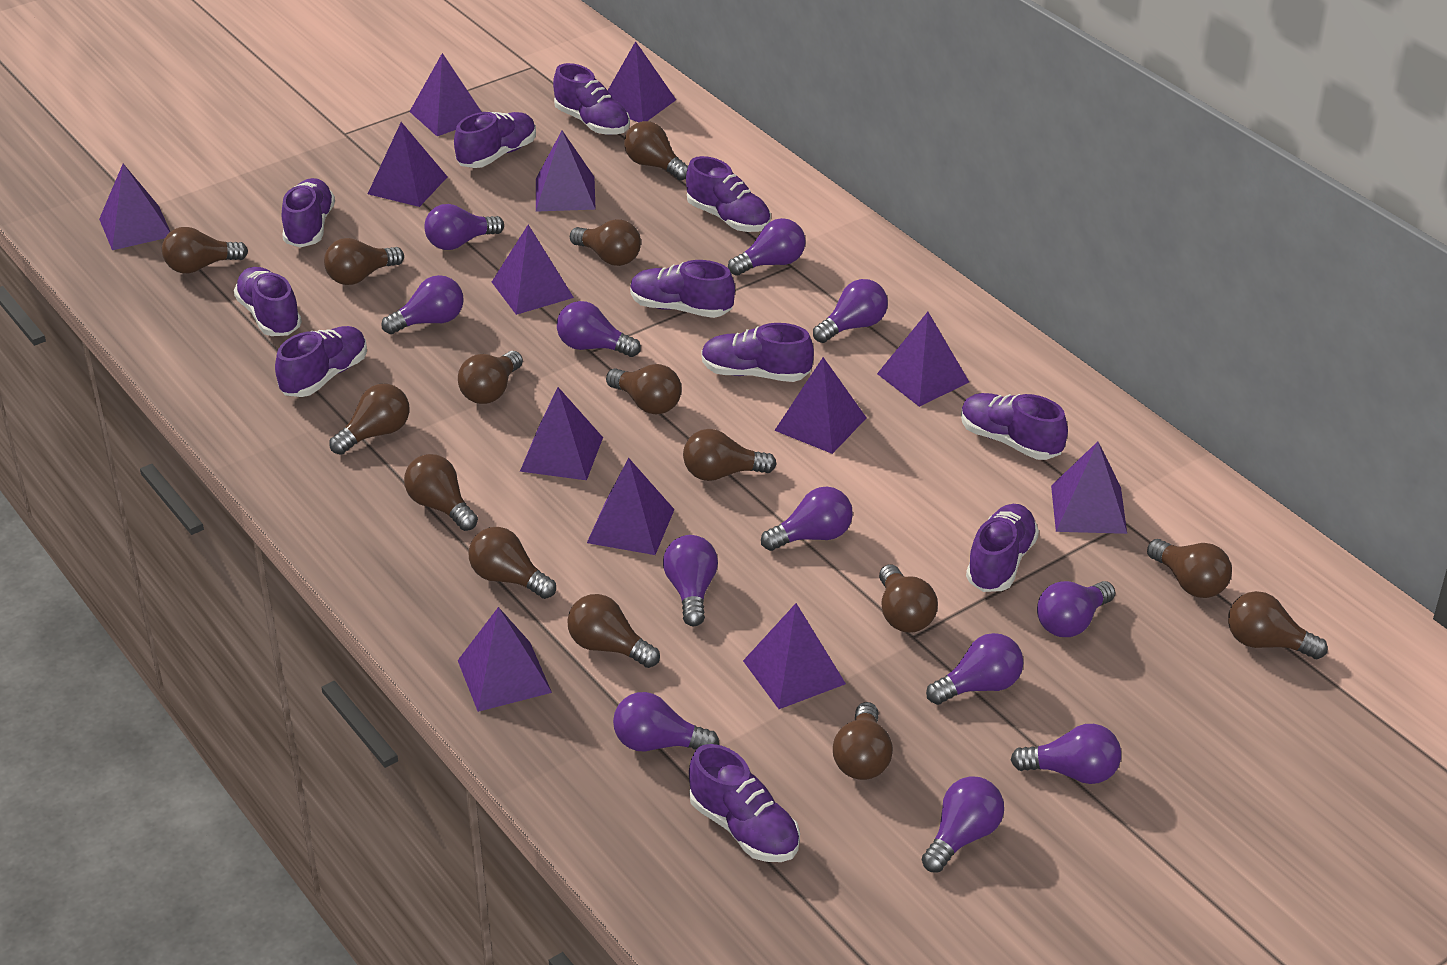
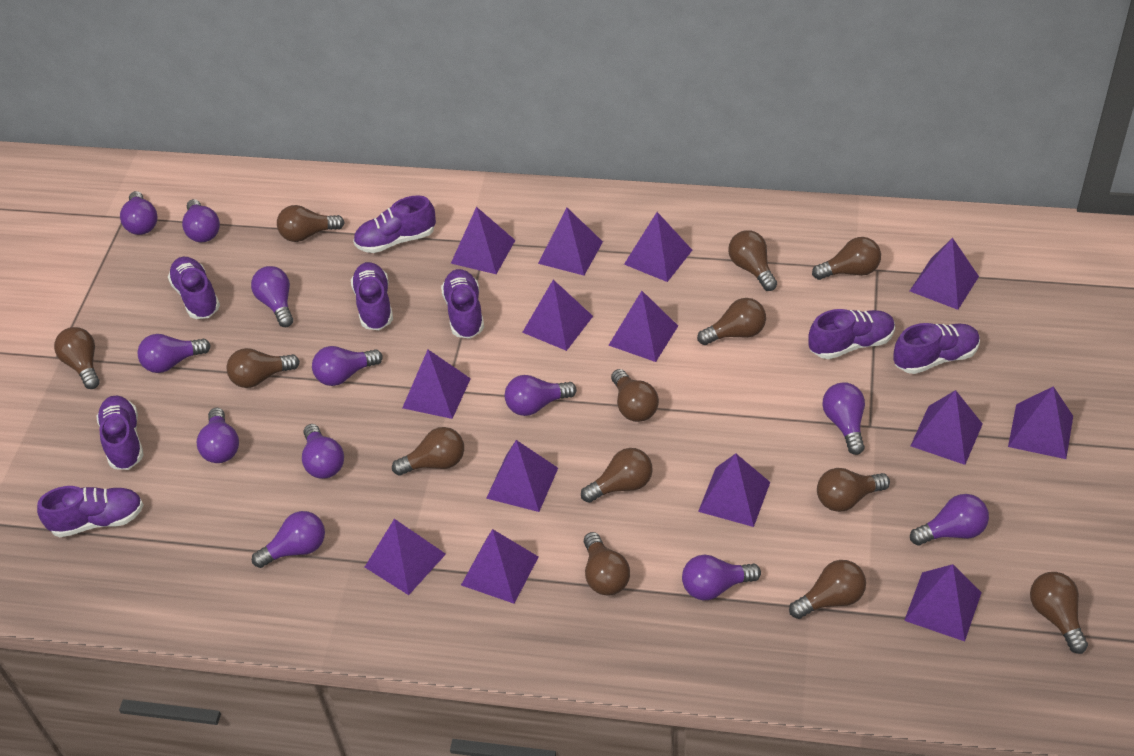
brown light bulb: 15 -> 13
purple pyramid: 13 -> 14
purple shoe: 11 -> 8

